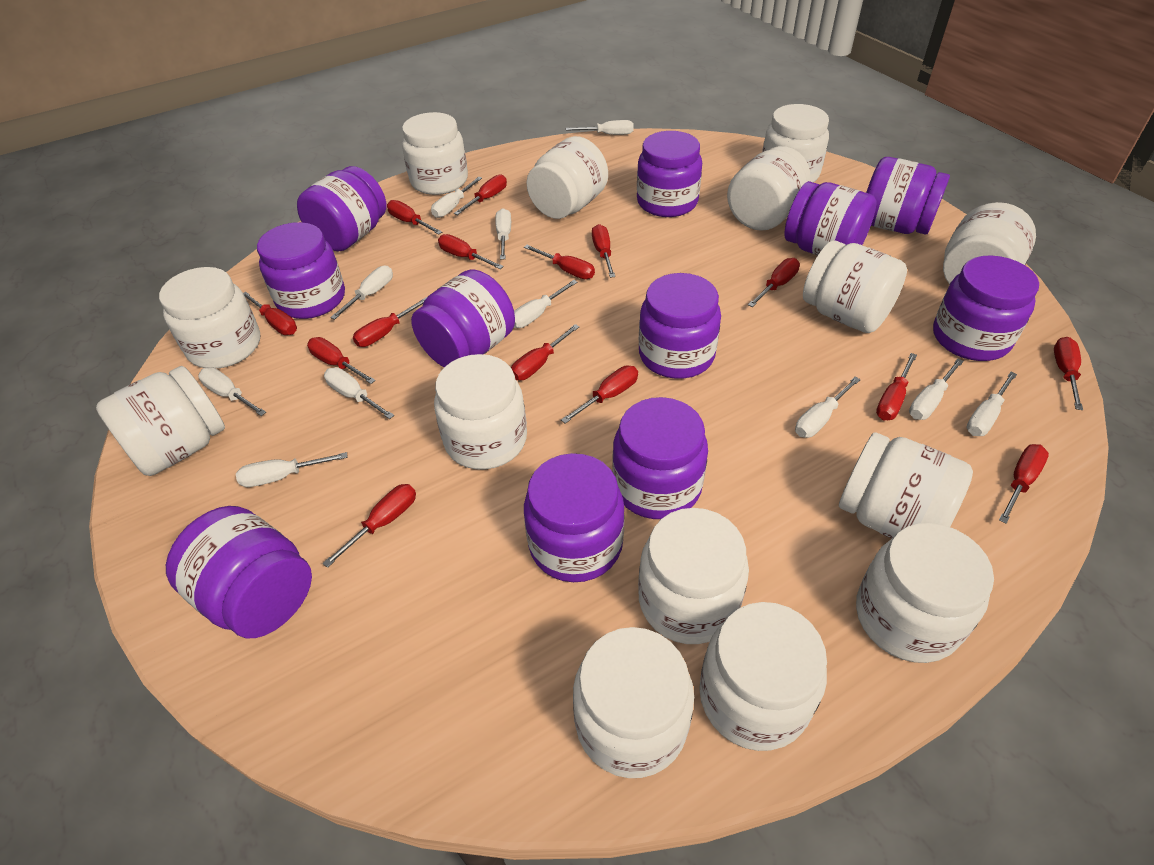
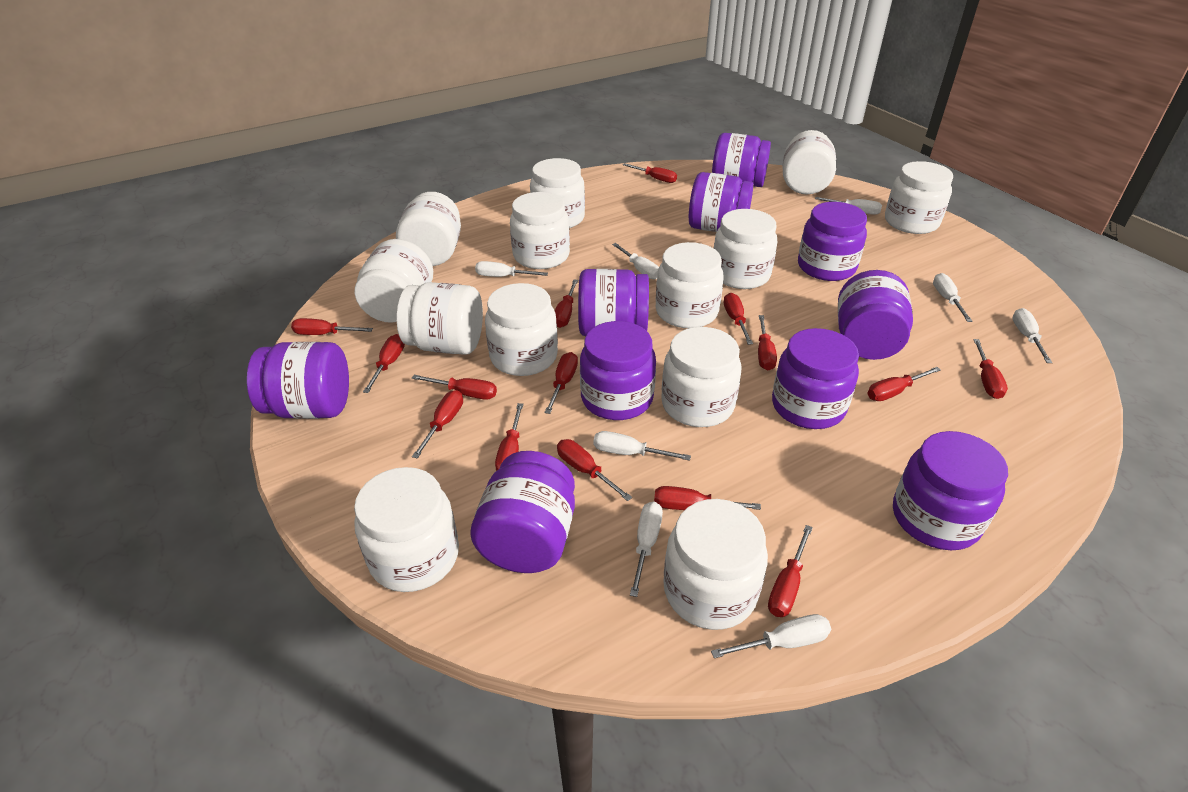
purple jar: 11 -> 10
white jar: 14 -> 13
white screwdriver: 11 -> 8

